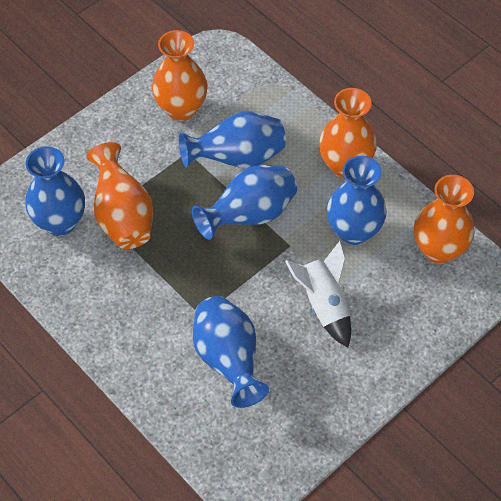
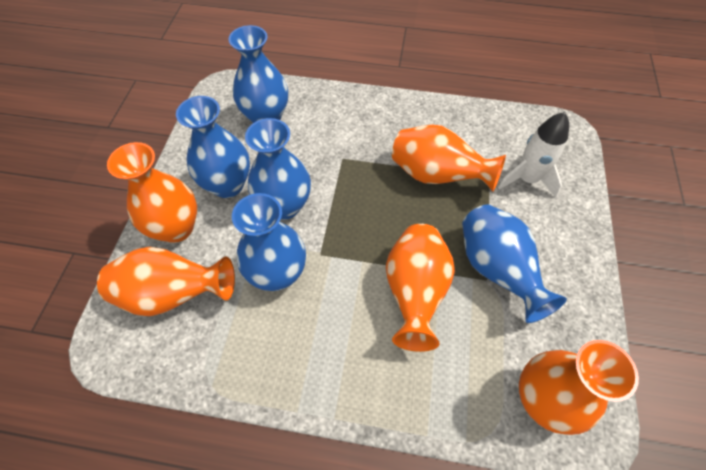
orange vase: 4 -> 5

